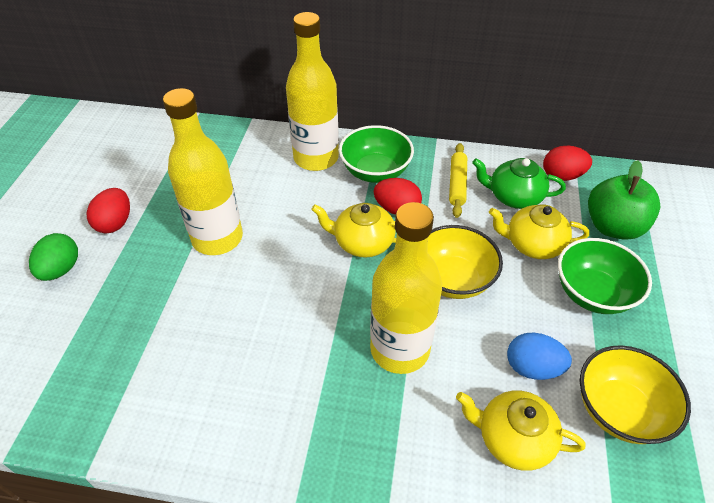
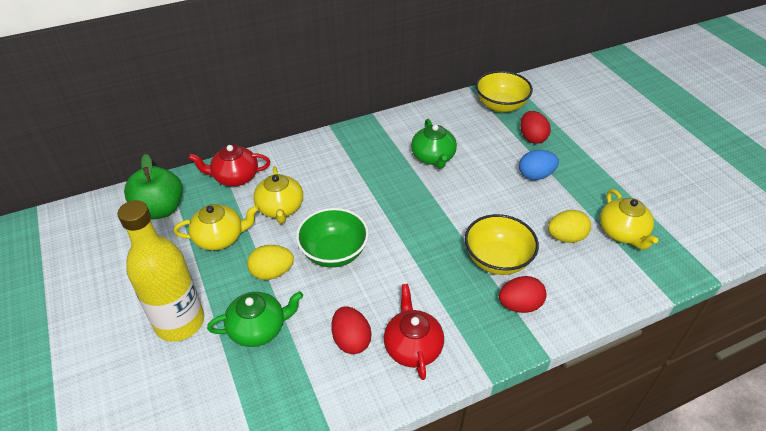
green bowl: 2 -> 1
green egg: 1 -> 0
green teapot: 1 -> 2
red teapot: 0 -> 2
yellow bottle: 3 -> 1
yellow egg: 0 -> 2
yellow rolling pin: 1 -> 0

